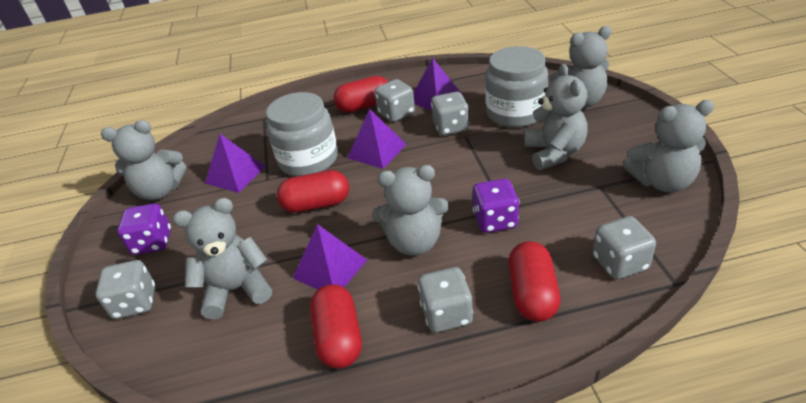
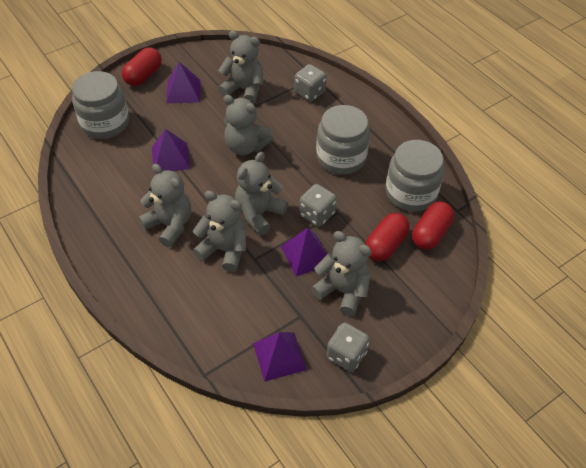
grey dice: 5 -> 3
grey jar: 2 -> 3
purple dice: 2 -> 0
red capsule: 4 -> 3

